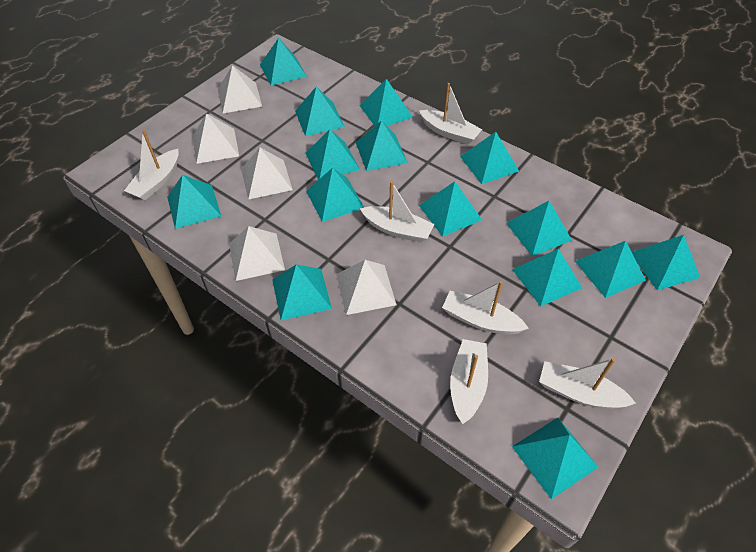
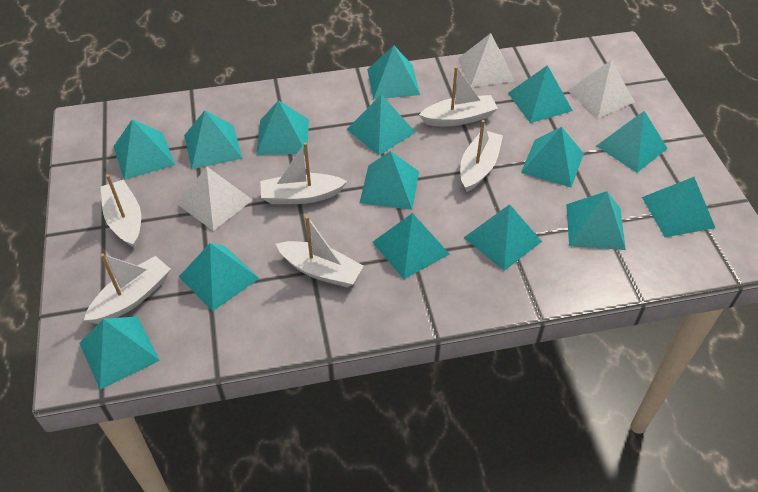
white pyramid: 5 -> 3

